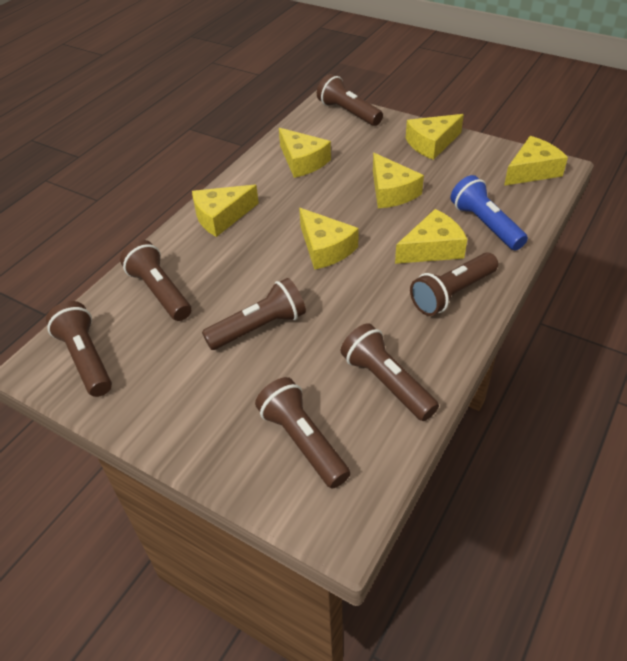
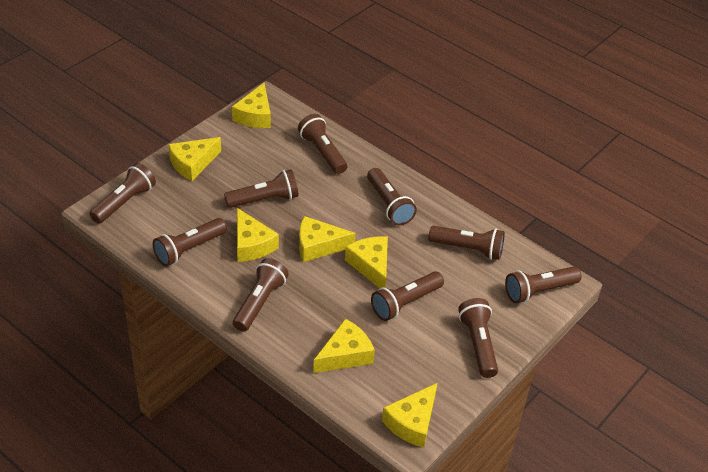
blue flashlight: 1 -> 0
brown flashlight: 7 -> 10

